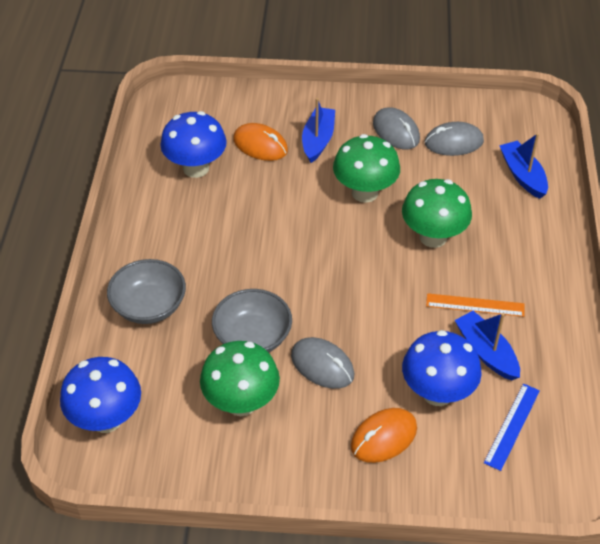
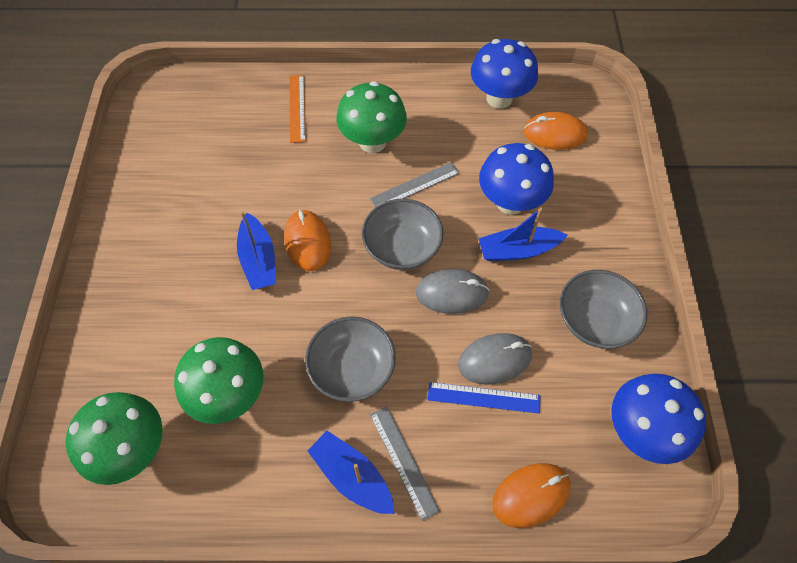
grey bowl: 2 -> 3
grey mouse: 3 -> 2
grey ruler: 0 -> 2
orange mouse: 2 -> 3

